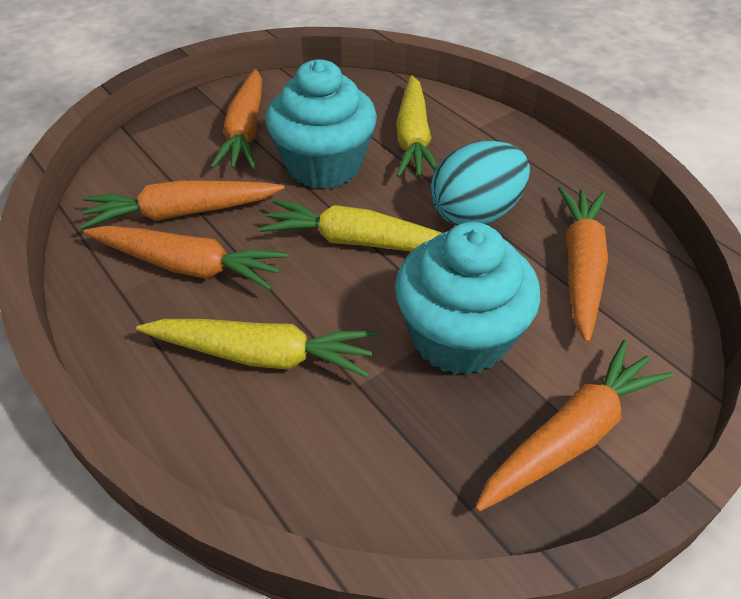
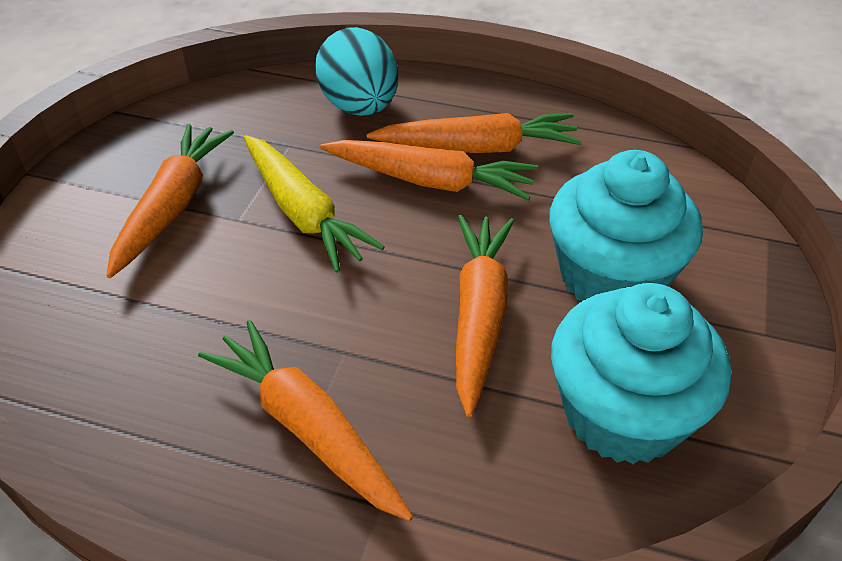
yellow carrot: 3 -> 1

